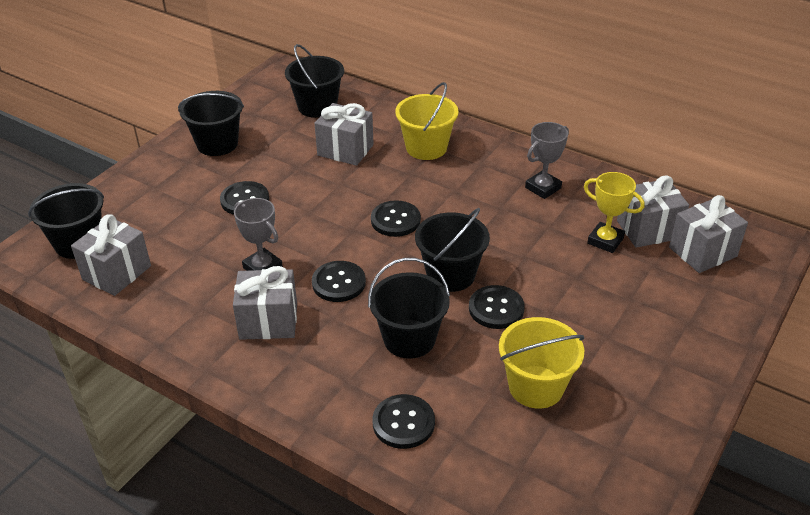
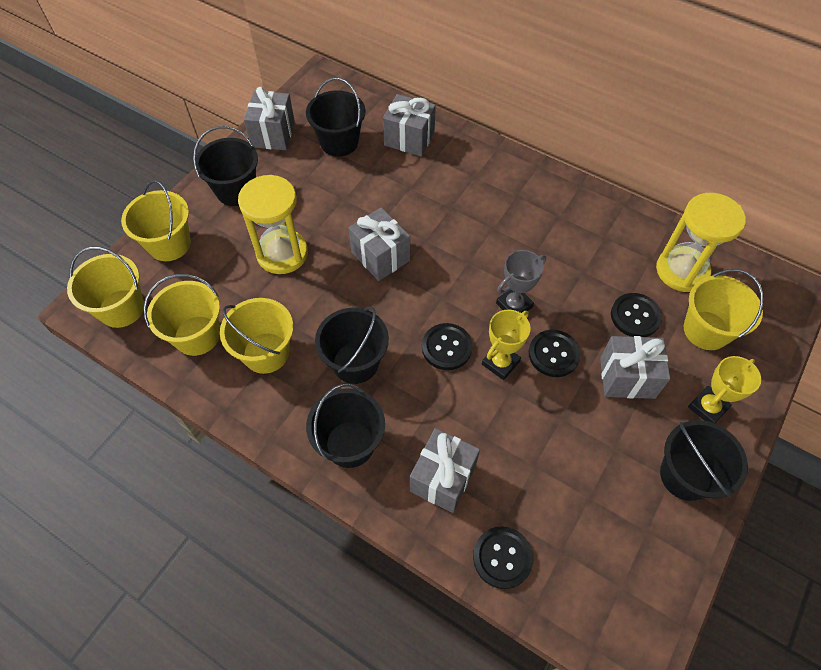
black button: 5 -> 4
grey trophy: 2 -> 1
yellow bucket: 2 -> 5
yellow hourglass: 0 -> 2
yellow trophy: 1 -> 2

